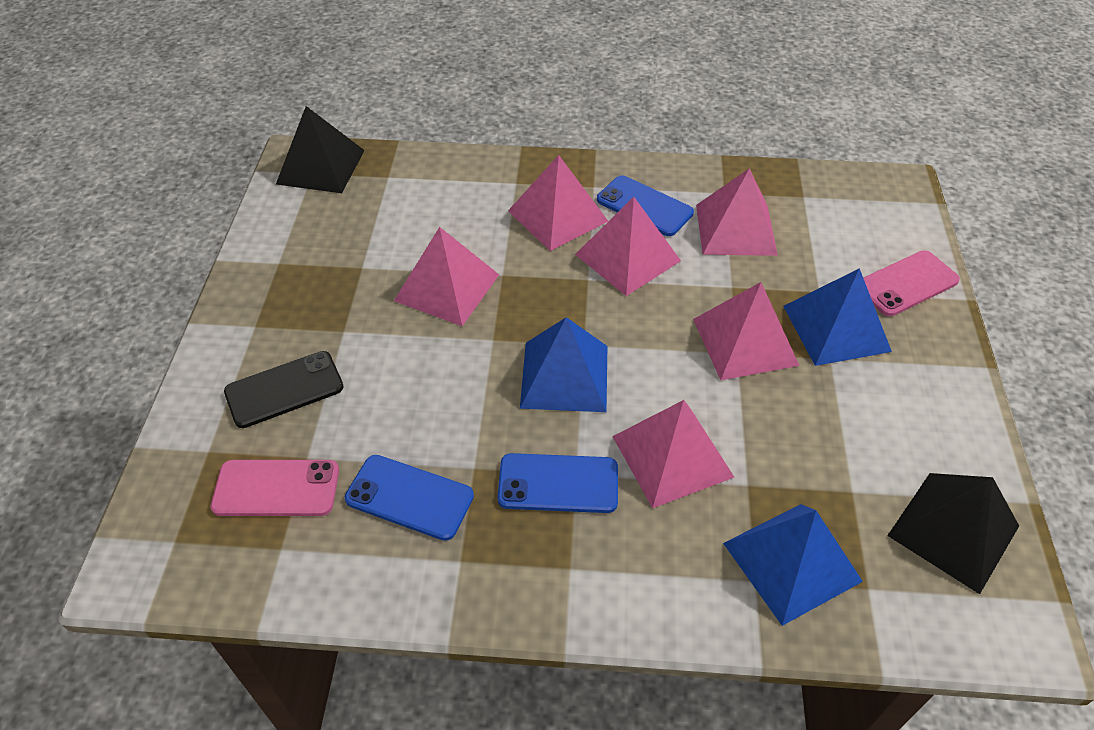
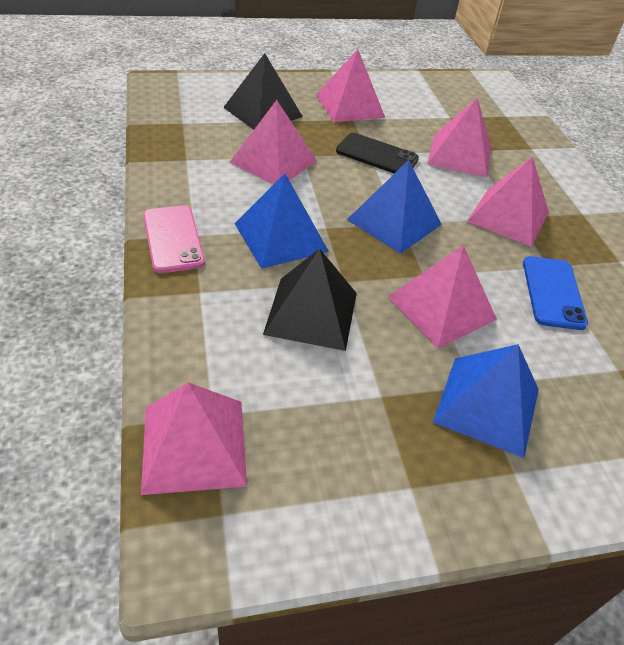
blue phone: 3 -> 1
pink phone: 2 -> 1

